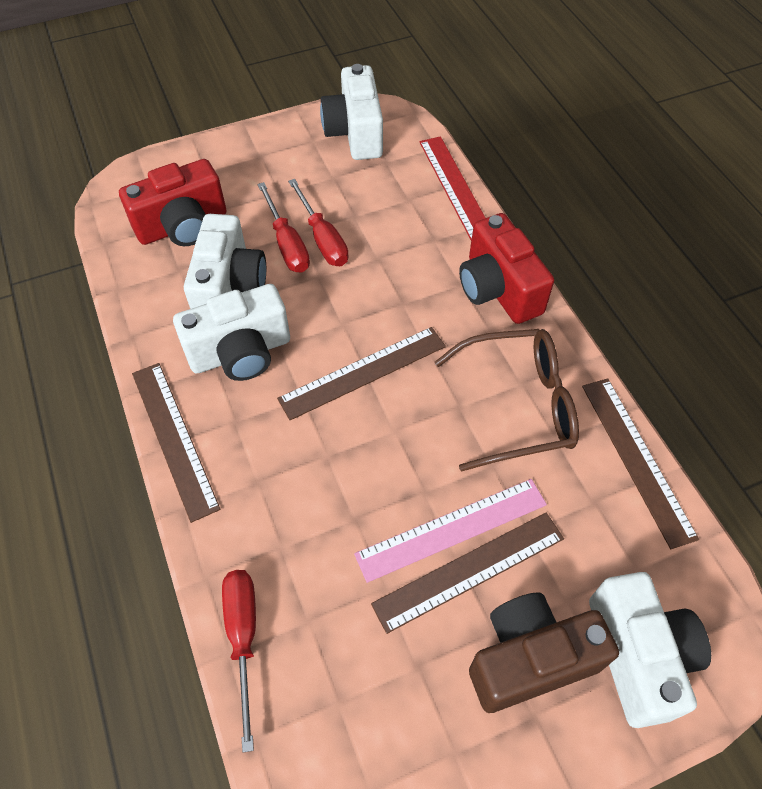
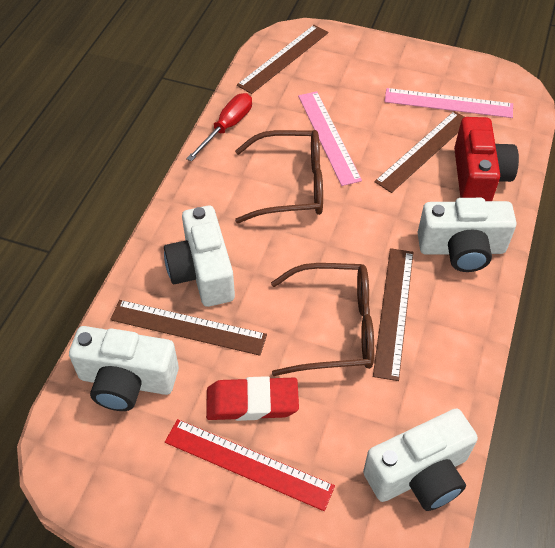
brown camera: 1 -> 0
brown glasses: 1 -> 2
pink ruler: 1 -> 2
red camera: 2 -> 1
red eraser: 0 -> 1
red screwdriver: 3 -> 1

